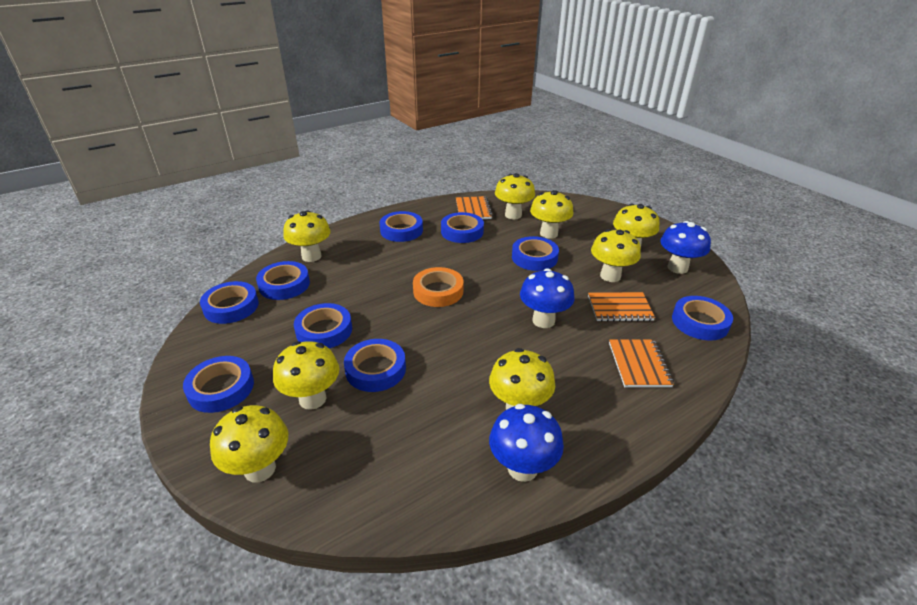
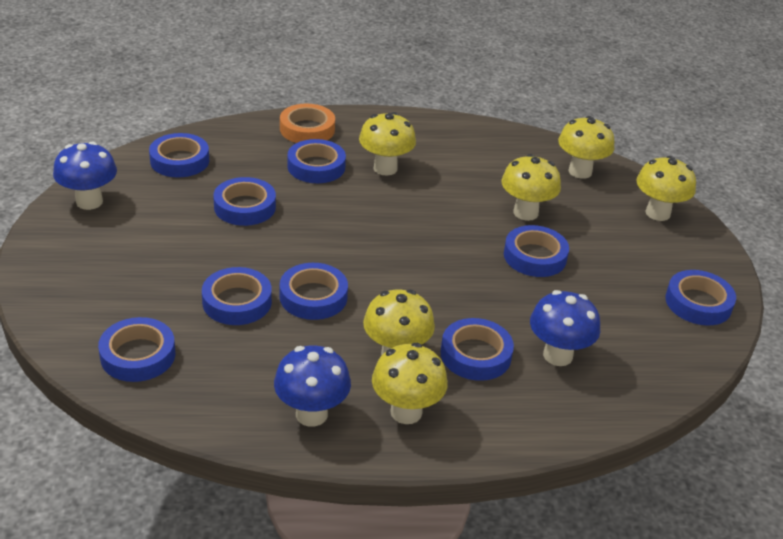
orange notebook: 3 -> 0
yellow mushroom: 8 -> 6

